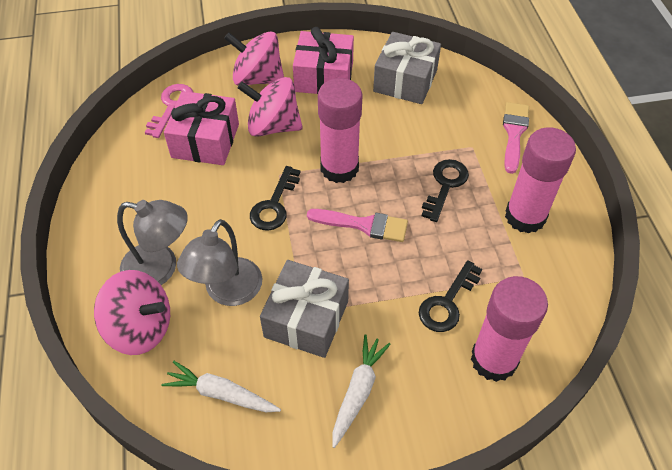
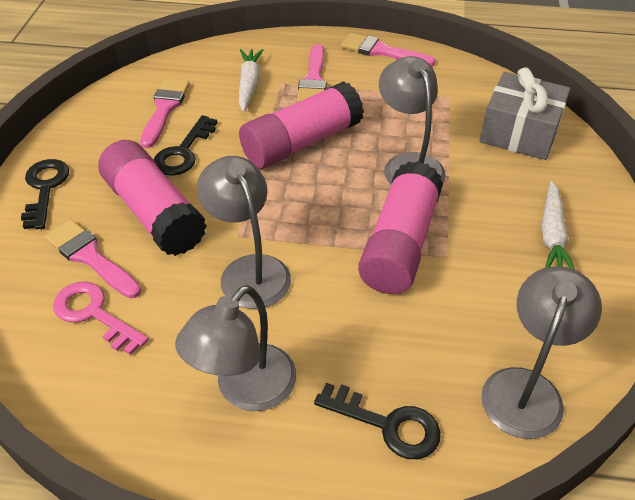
grey gift: 2 -> 1
grey lamp: 2 -> 4
pink brush: 2 -> 4
pink gift: 2 -> 0
pink spinning top: 3 -> 0

